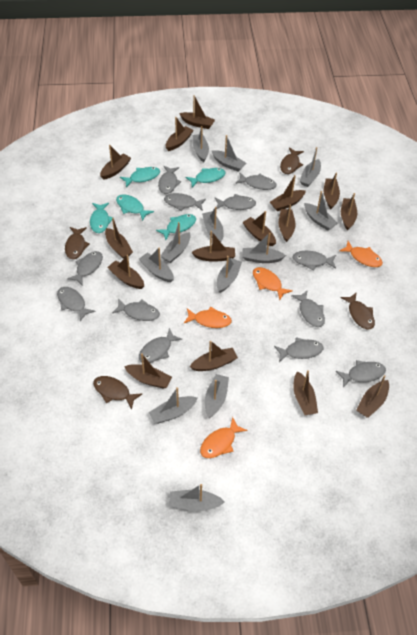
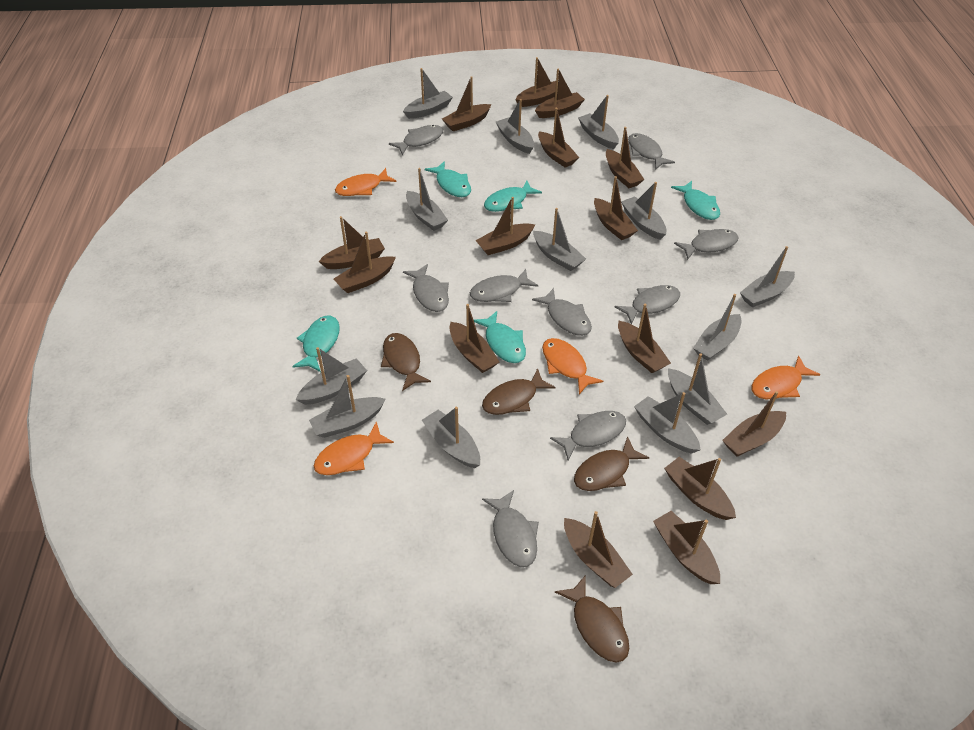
grey boat: 12 -> 13
grey fish: 12 -> 9

